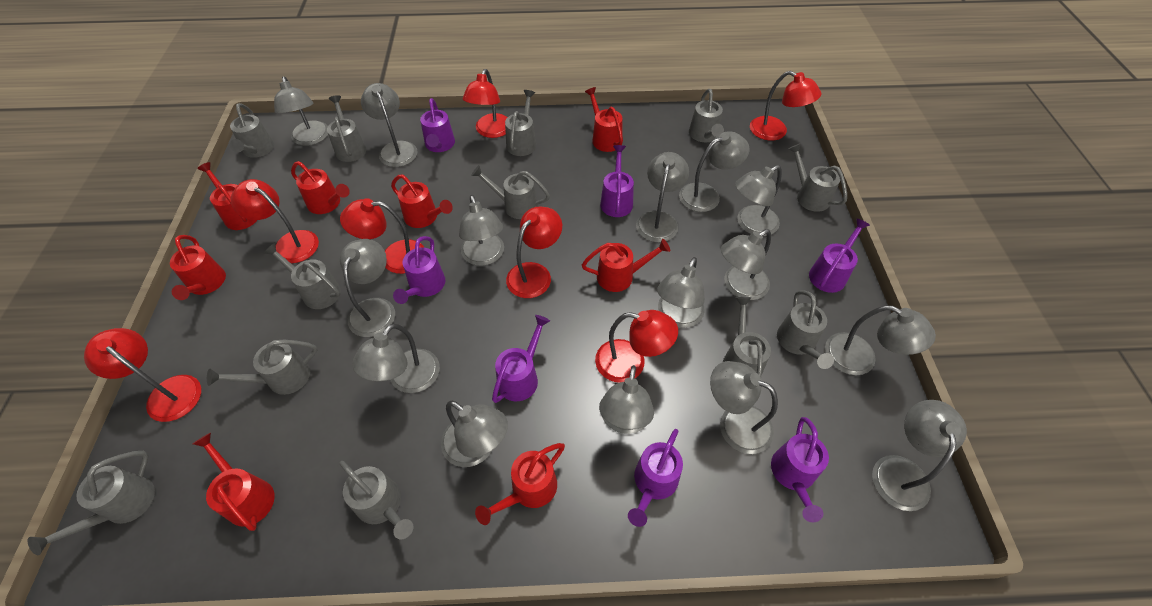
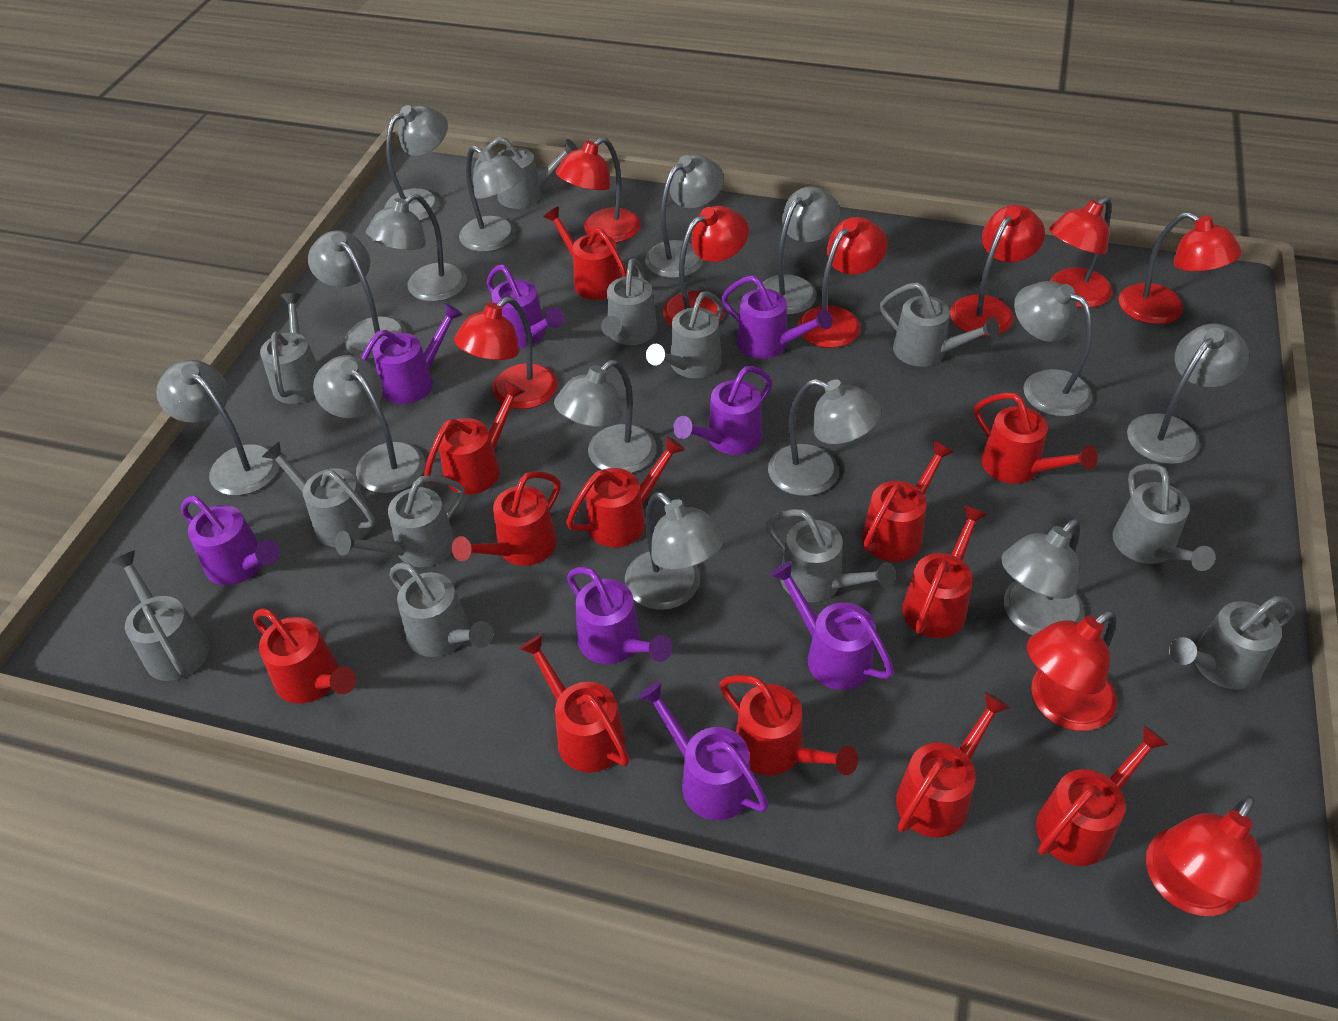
grey lamp: 15 -> 14
purple watering can: 7 -> 8
red lamp: 7 -> 9
red watering can: 8 -> 12

